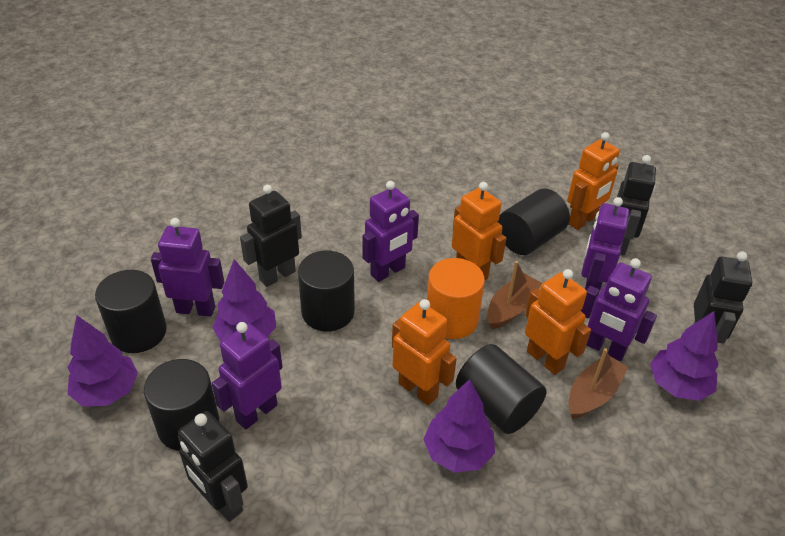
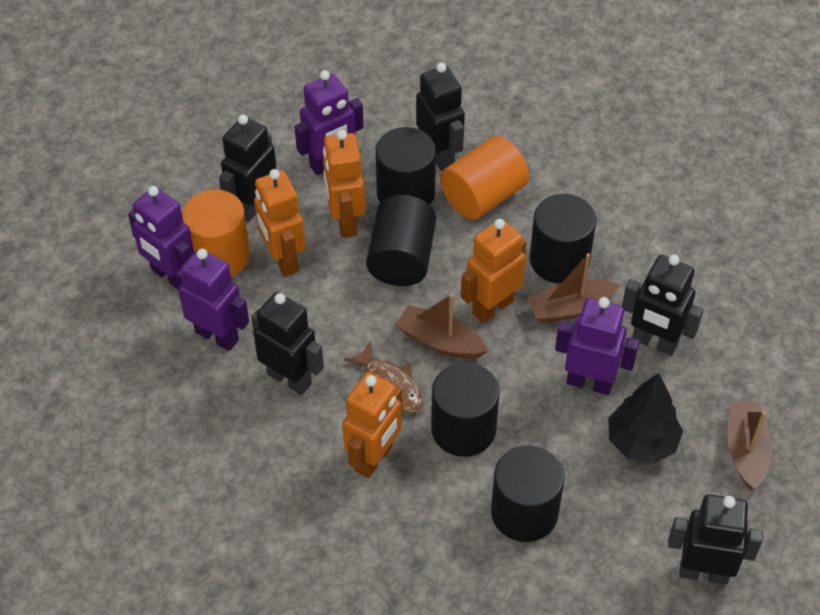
black robot: 4 -> 5
black tree: 0 -> 1
brown boat: 2 -> 3
brown fish: 0 -> 1
orange cylinder: 1 -> 2
purple robot: 5 -> 4
purple tree: 4 -> 0

